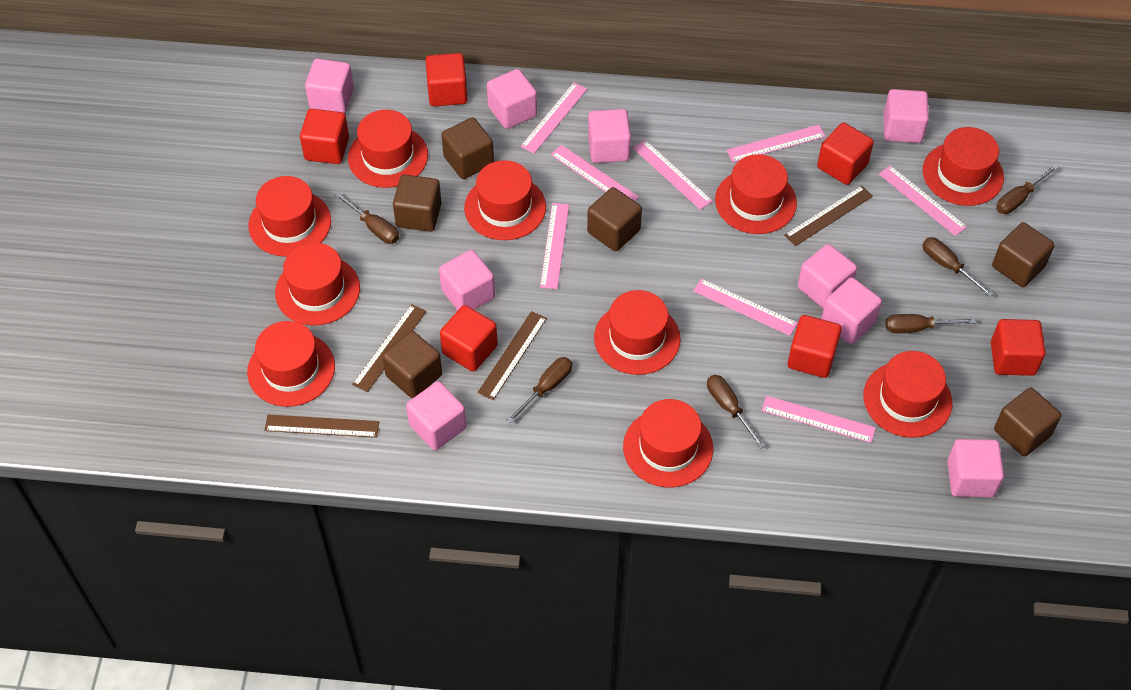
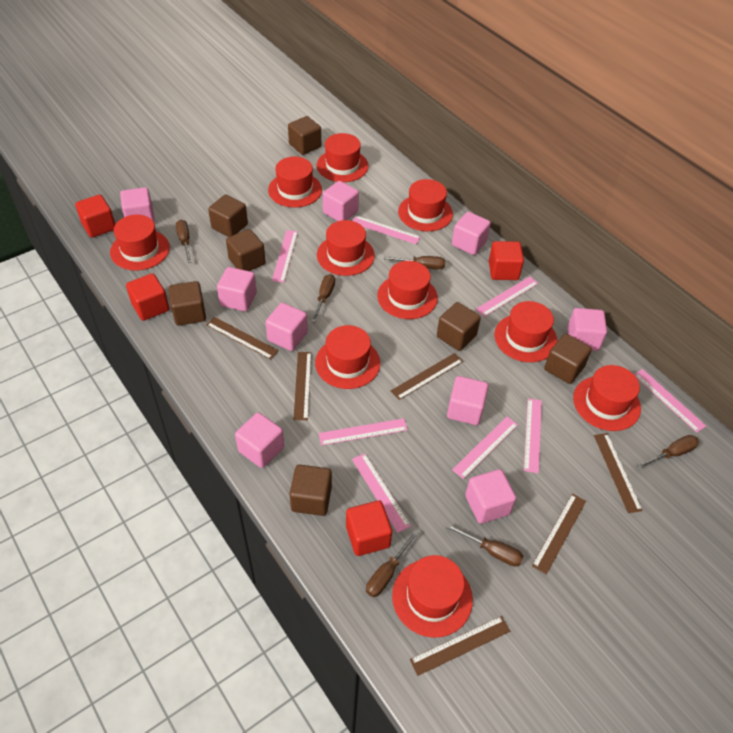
brown cube: 6 -> 7
brown ruler: 4 -> 6
red cube: 6 -> 4

